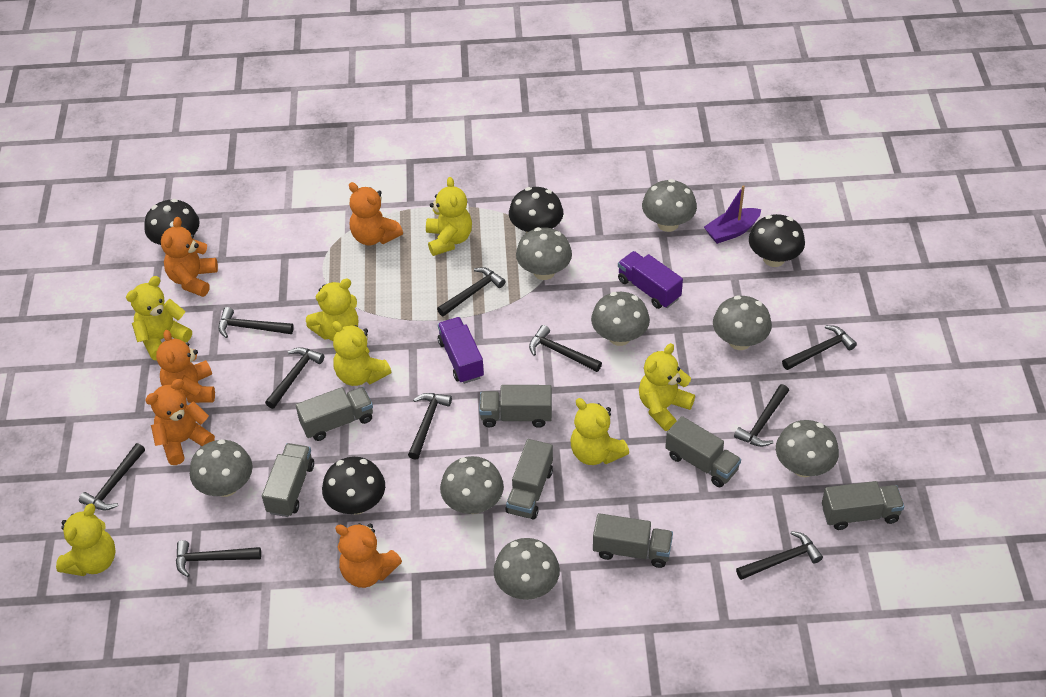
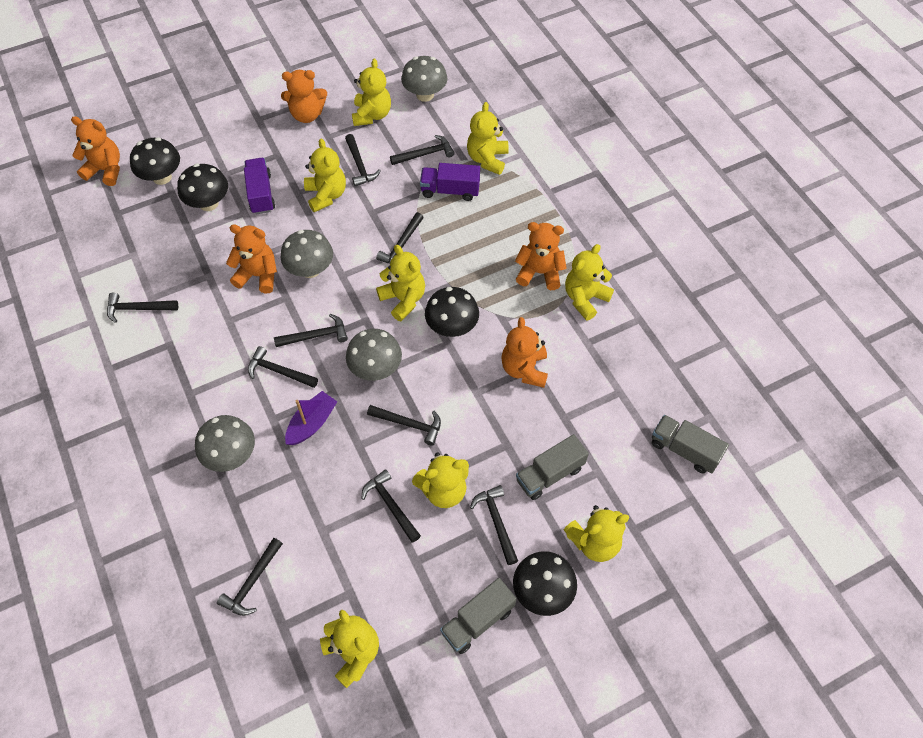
grey mushroom: 8 -> 4
grey truck: 7 -> 3
yellow teddy bear: 7 -> 8

